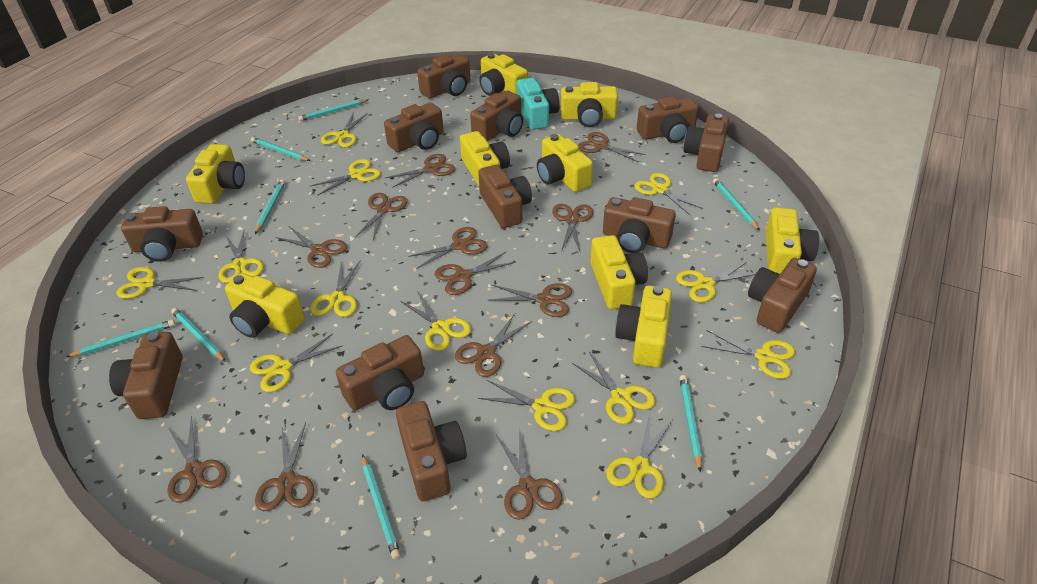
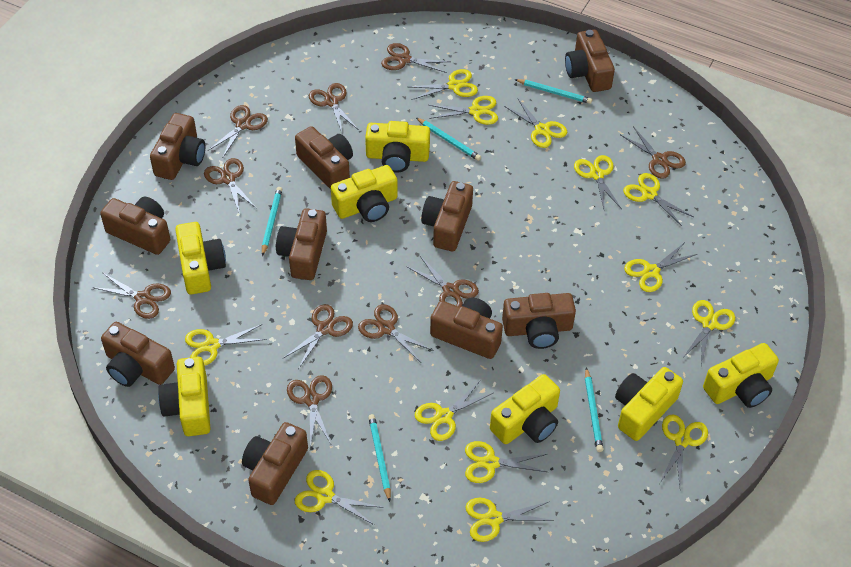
brown camera: 12 -> 10
brown scissors: 12 -> 10
turquoise camera: 1 -> 0
turquoise pencil: 8 -> 5
yellow camera: 9 -> 7

